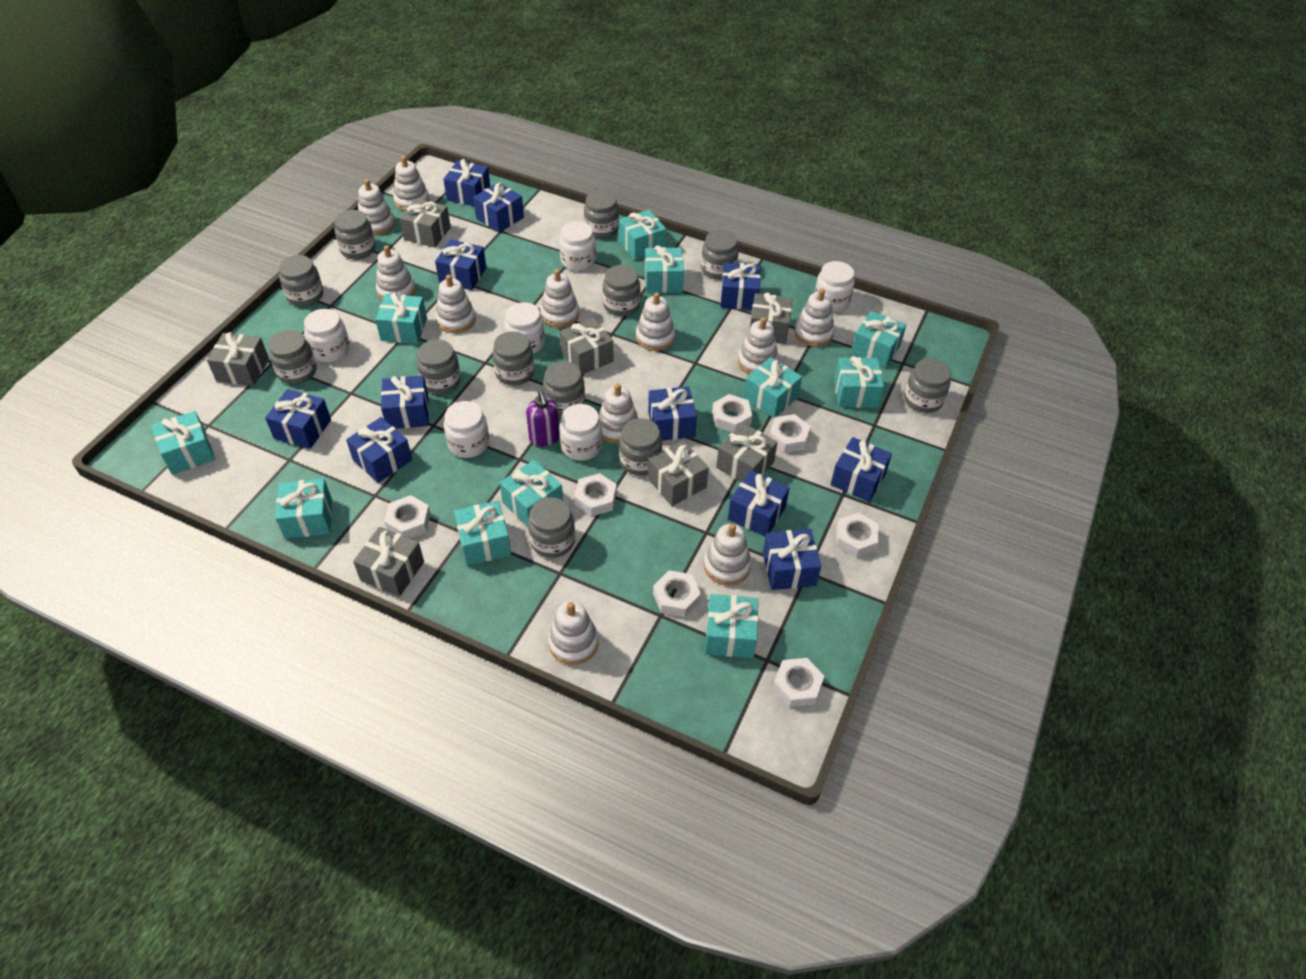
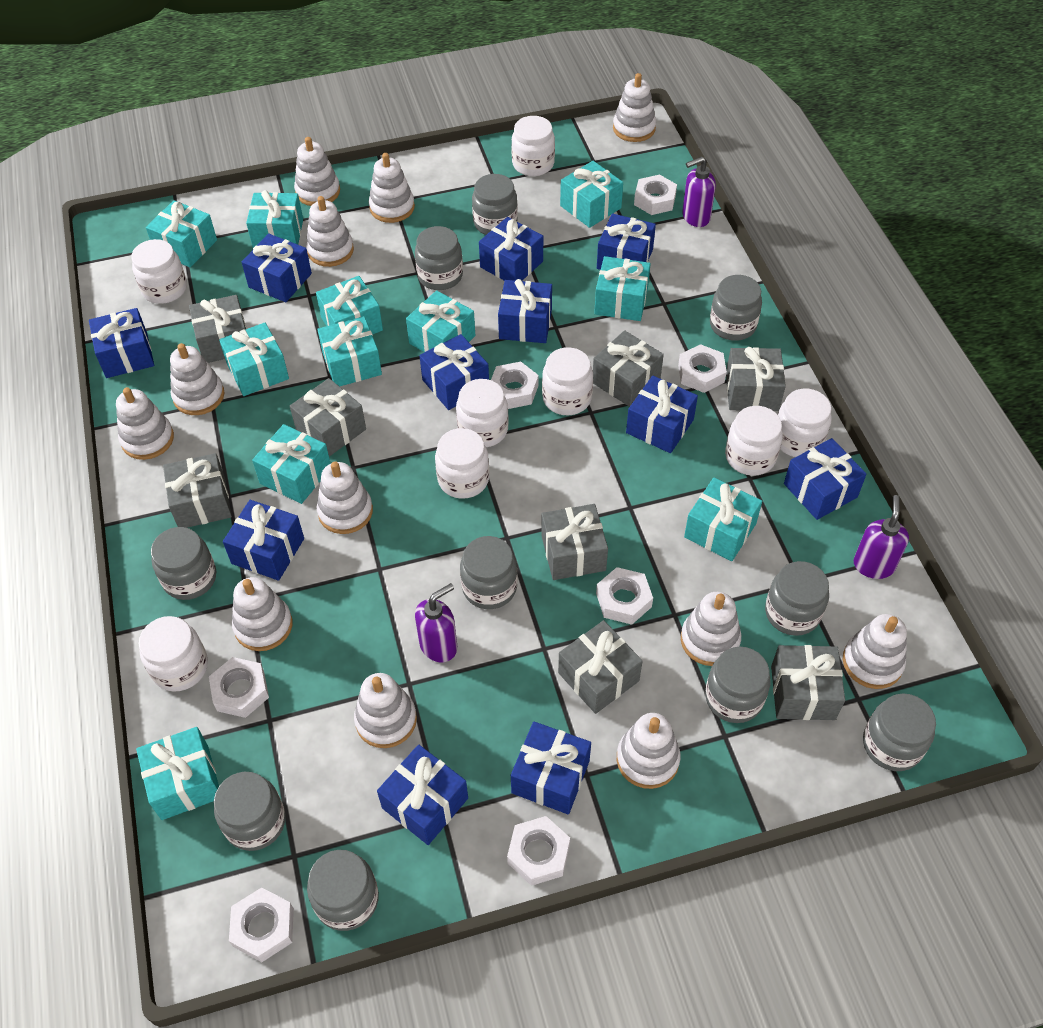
grey gift: 7 -> 8
grey jar: 12 -> 10
purple soap dispenser: 1 -> 3
white jar: 6 -> 8
white stacking toy: 11 -> 12

